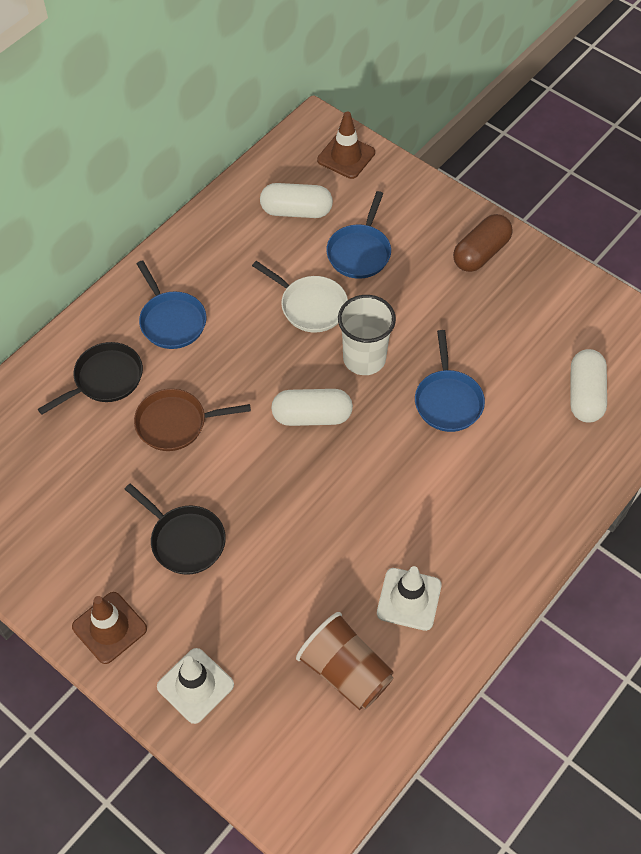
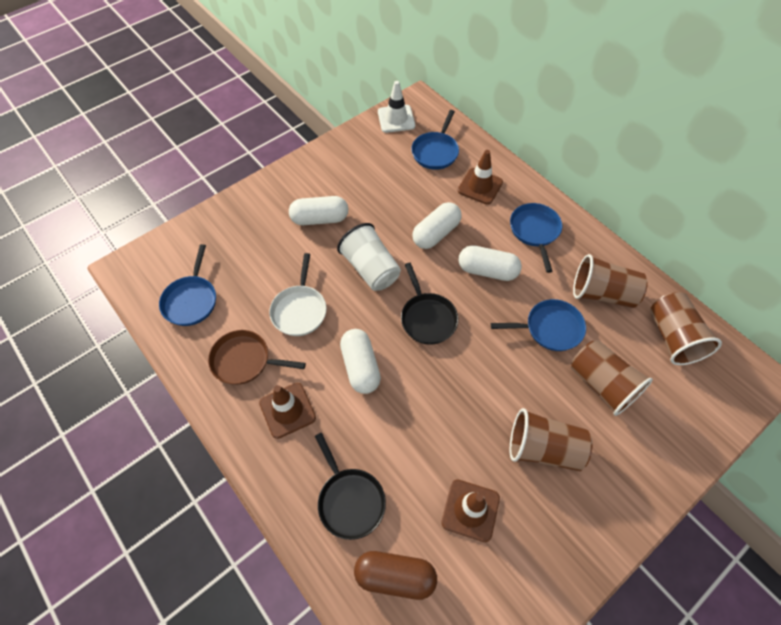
blue pan: 3 -> 4
brown cup: 1 -> 4
brown traffic cone: 2 -> 3
white capsule: 3 -> 4
white traffic cone: 2 -> 1

